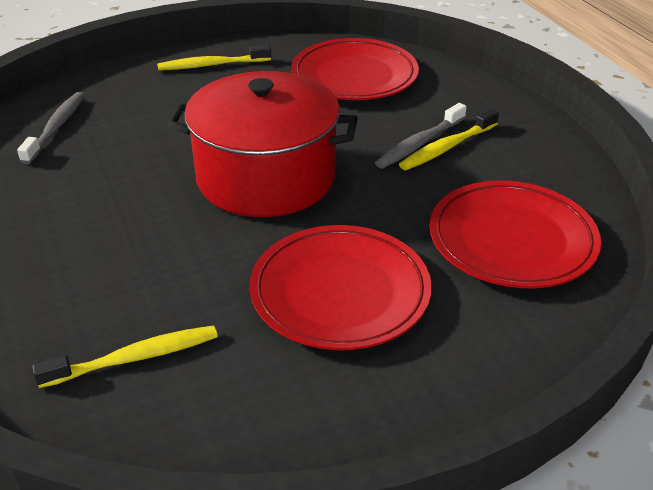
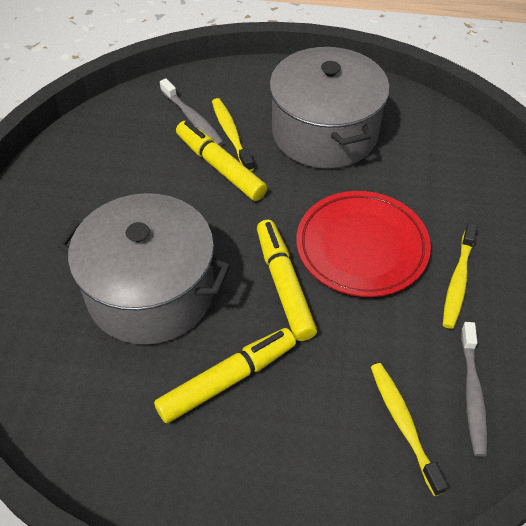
grey pot: 0 -> 2
red plate: 3 -> 1
red pot: 1 -> 0
yellow marker: 0 -> 3

